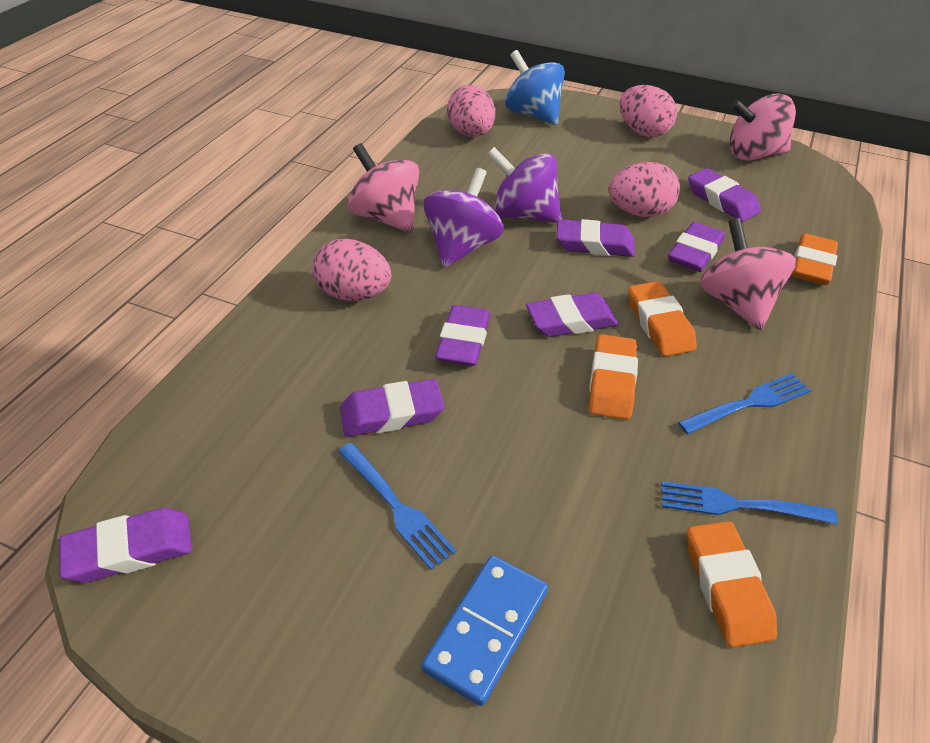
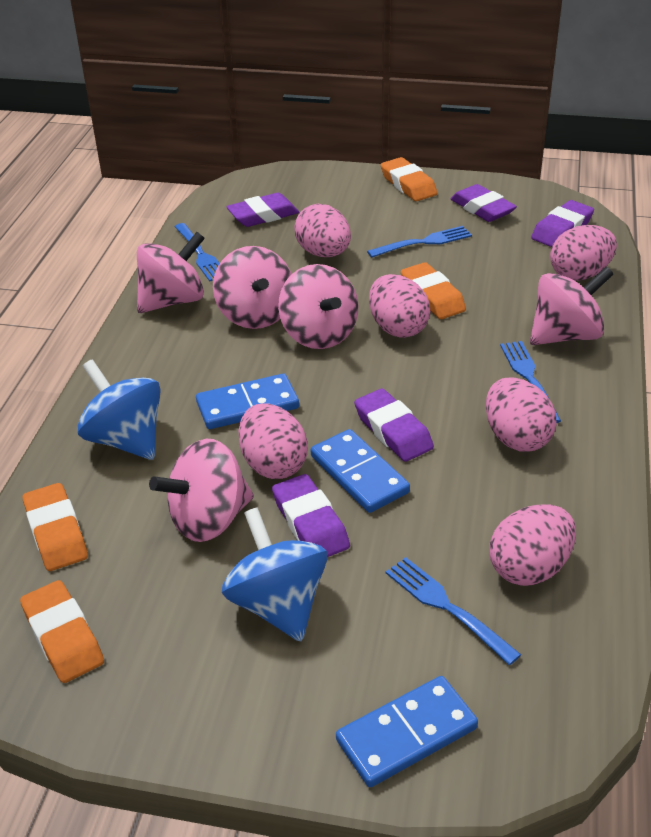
blue domino: 1 -> 3
blue fork: 3 -> 4
blue spinning top: 1 -> 2
pink egg: 4 -> 6
pink spinning top: 3 -> 5
purple eraser: 7 -> 5
purple spinning top: 2 -> 0

